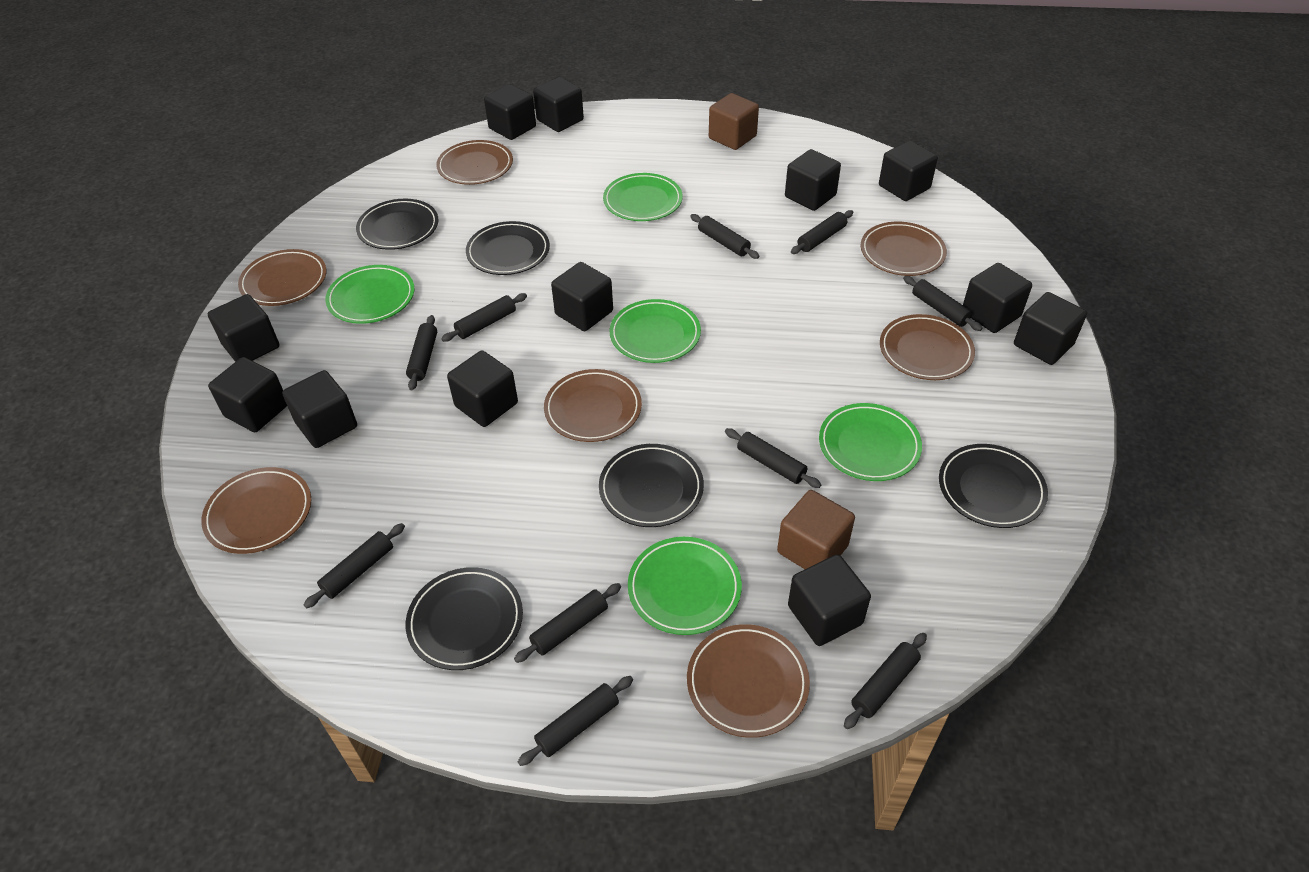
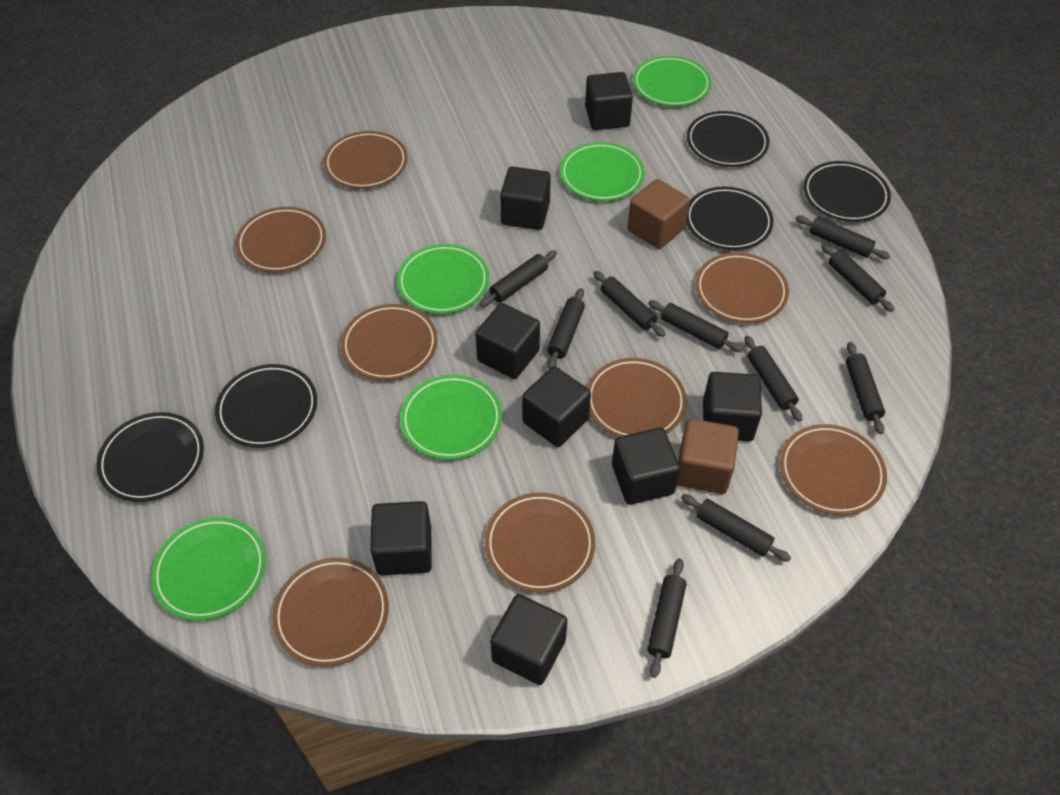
black cube: 12 -> 8
brown plate: 7 -> 8

